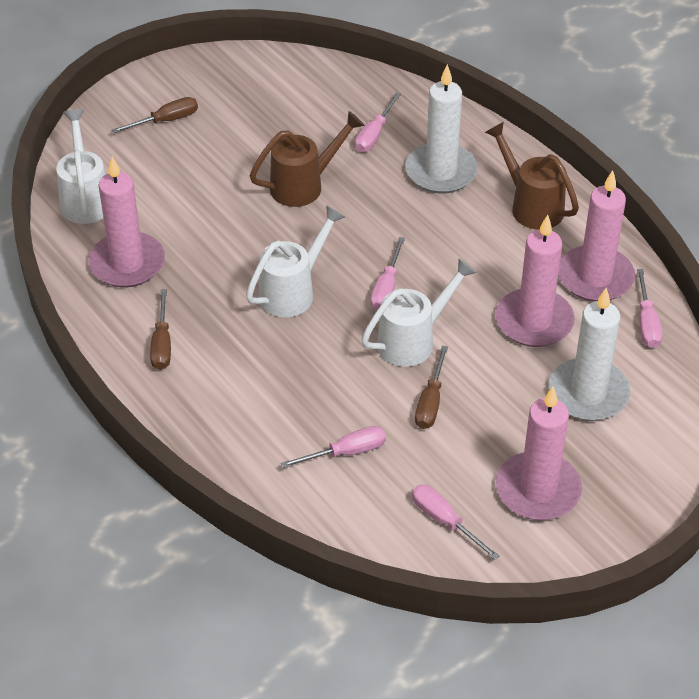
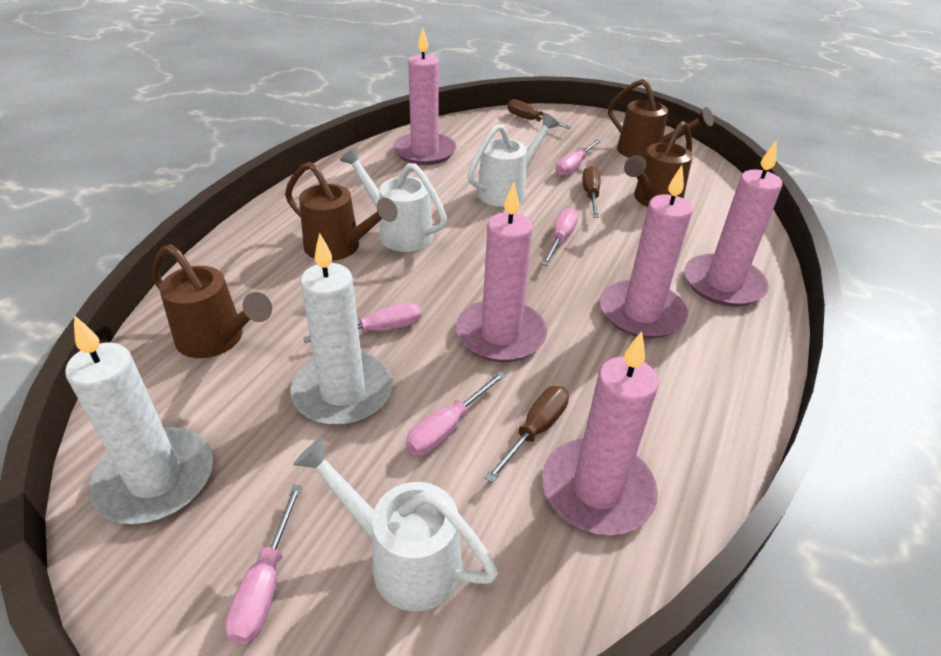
brown watering can: 2 -> 4
pink candle: 4 -> 5

